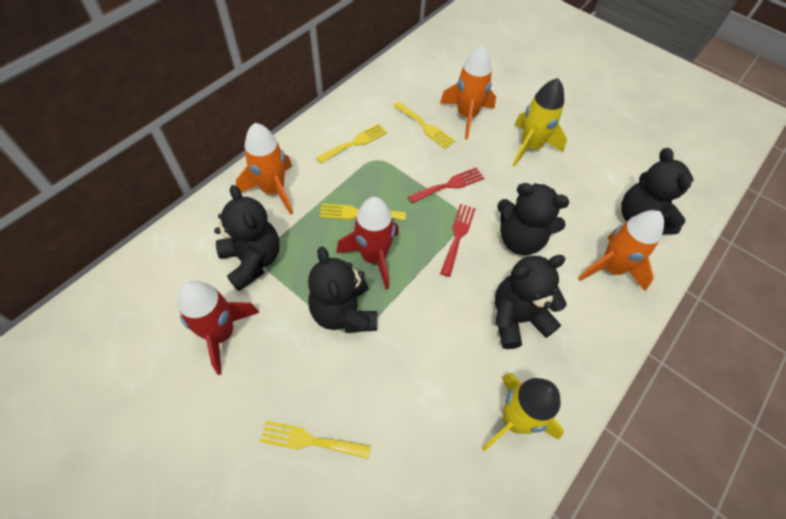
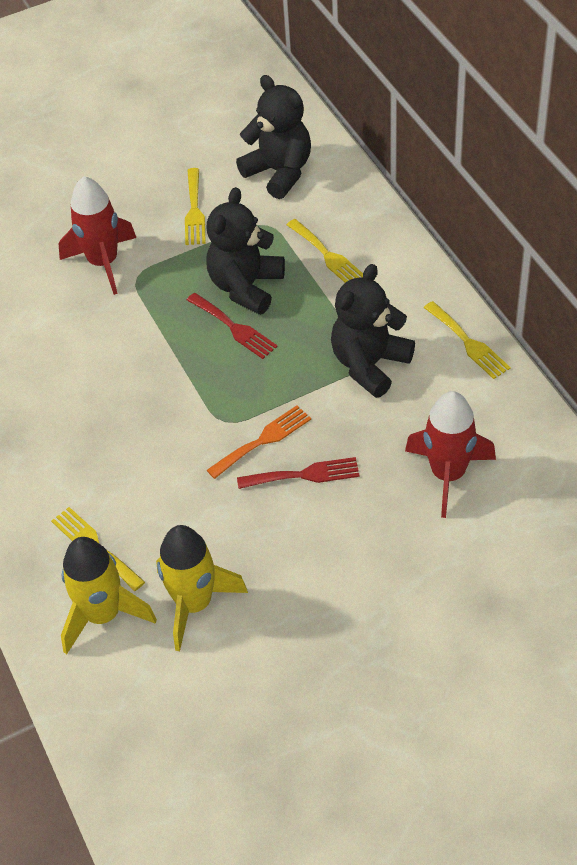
black teddy bear: 5 -> 3
orange fork: 0 -> 1
orange rocket: 3 -> 0

